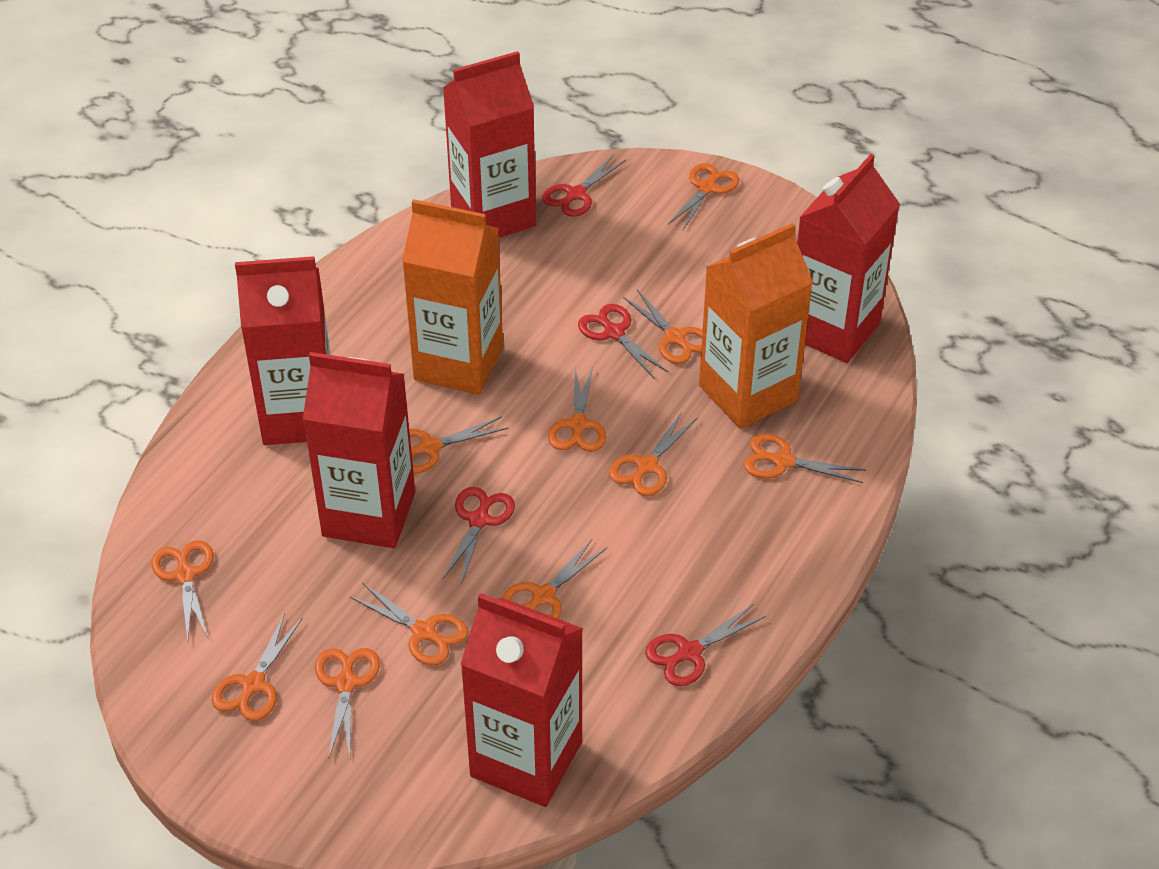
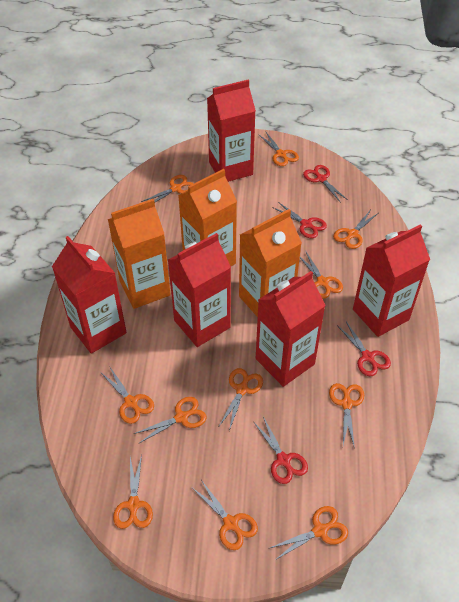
orange carton: 2 -> 3

